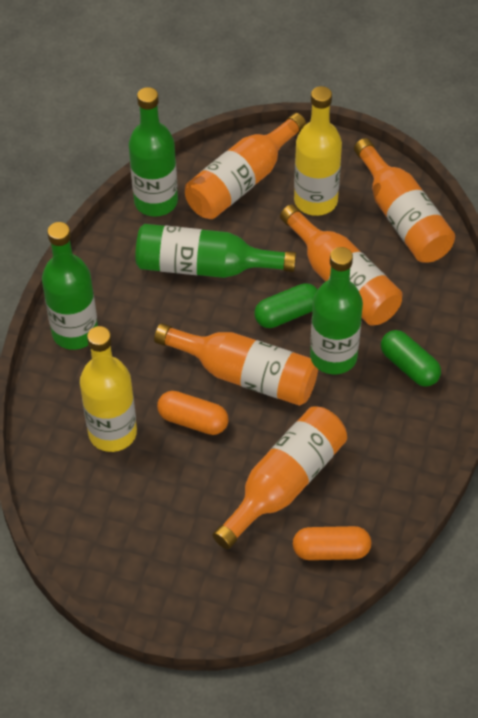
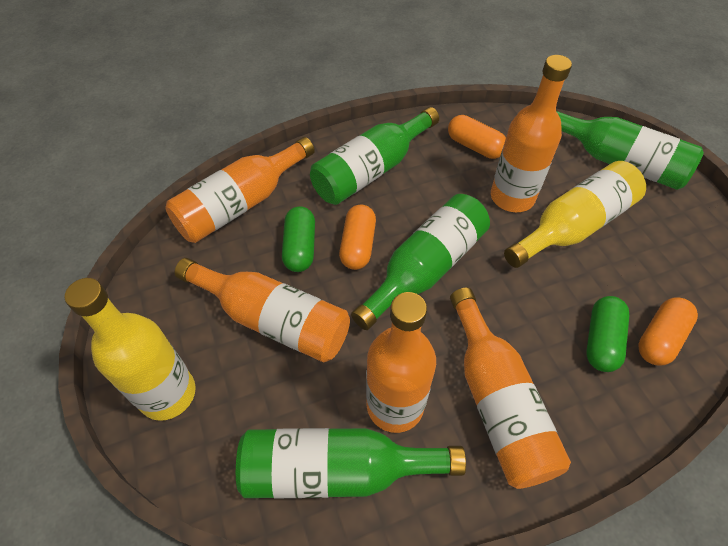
orange capsule: 2 -> 3

